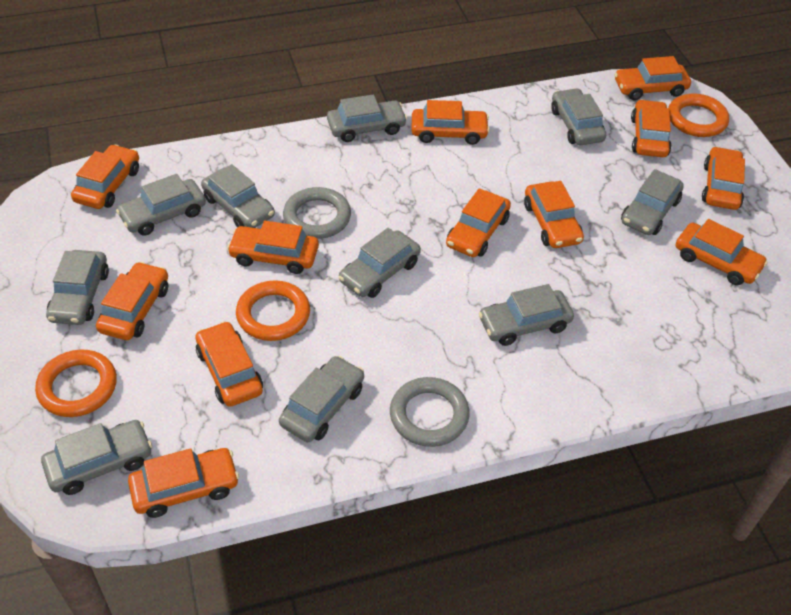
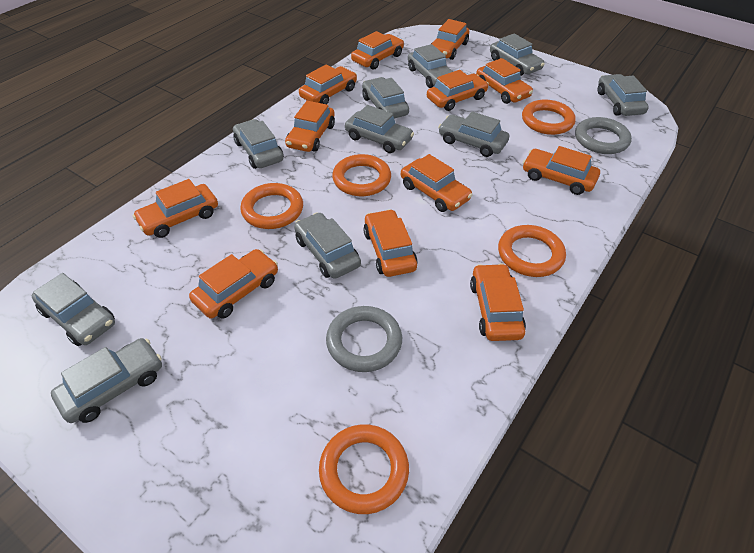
orange ring: 3 -> 5

